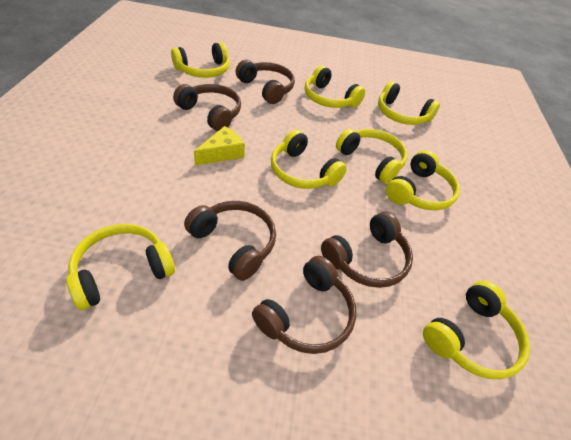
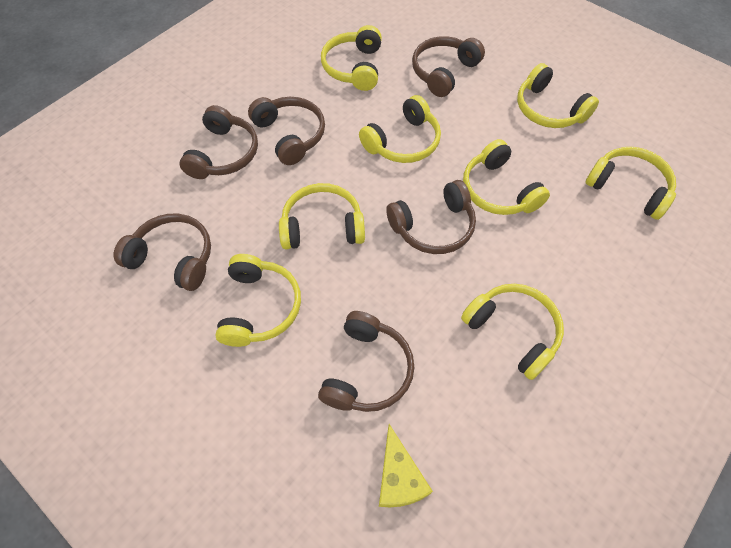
brown headphones: 5 -> 6

